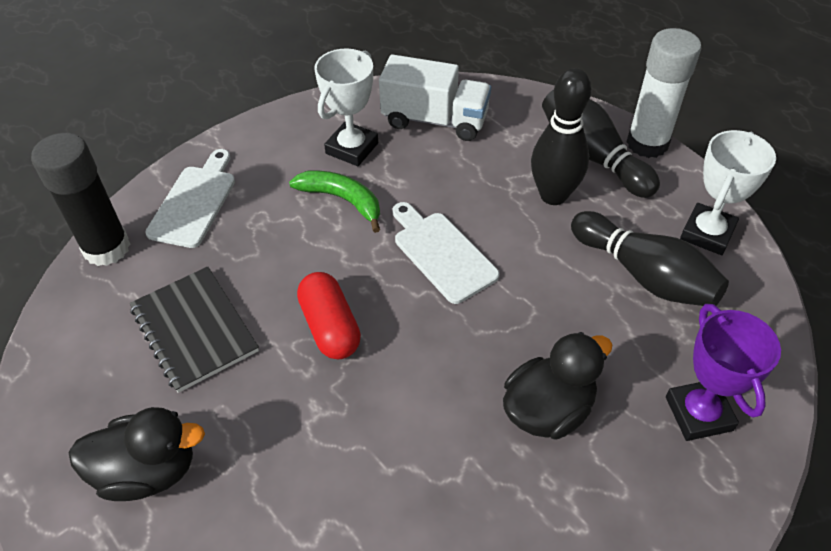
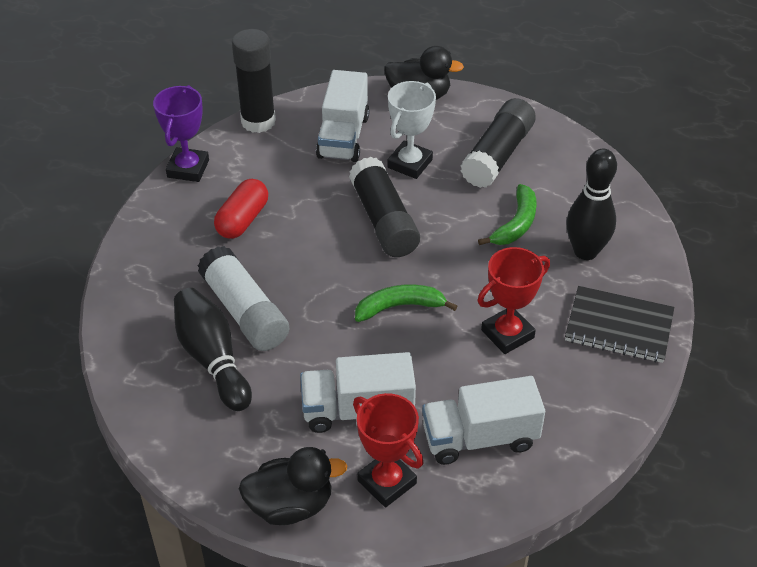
black bowling pin: 3 -> 2
black glue stick: 1 -> 3
green banana: 1 -> 2
red trophy: 0 -> 2
white cutting board: 2 -> 0
white trophy: 2 -> 1
white truck: 1 -> 3

